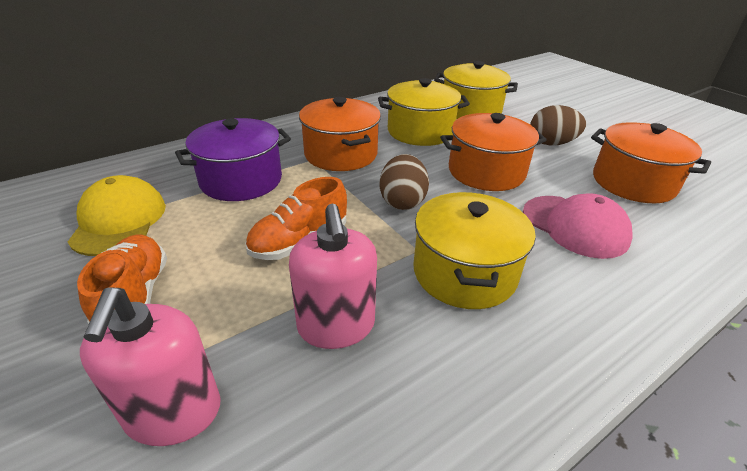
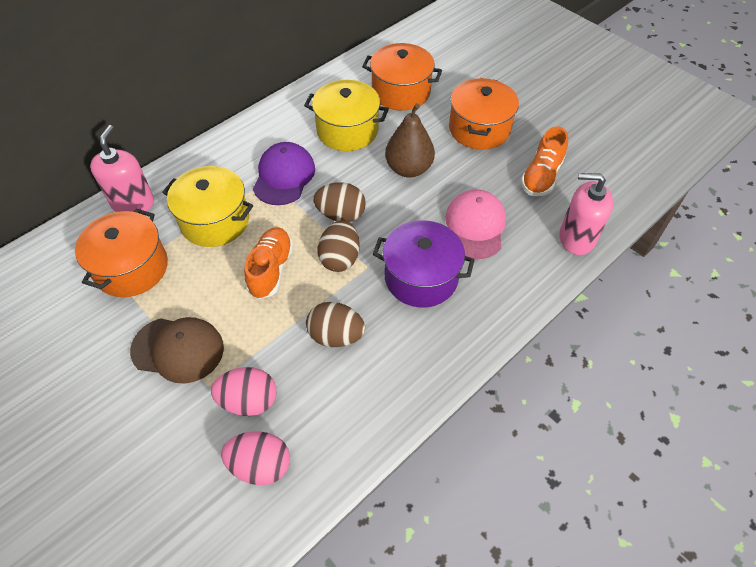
brown cap: 0 -> 1
brown egg: 2 -> 3
brown pear: 0 -> 1
pink egg: 0 -> 2
purple cap: 0 -> 1
yellow cap: 1 -> 0
yellow pot: 3 -> 2

